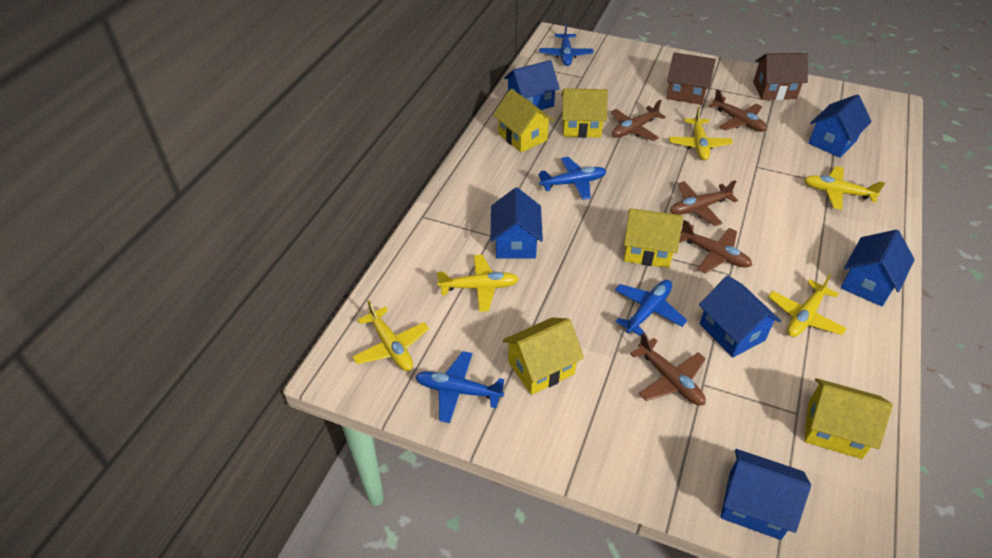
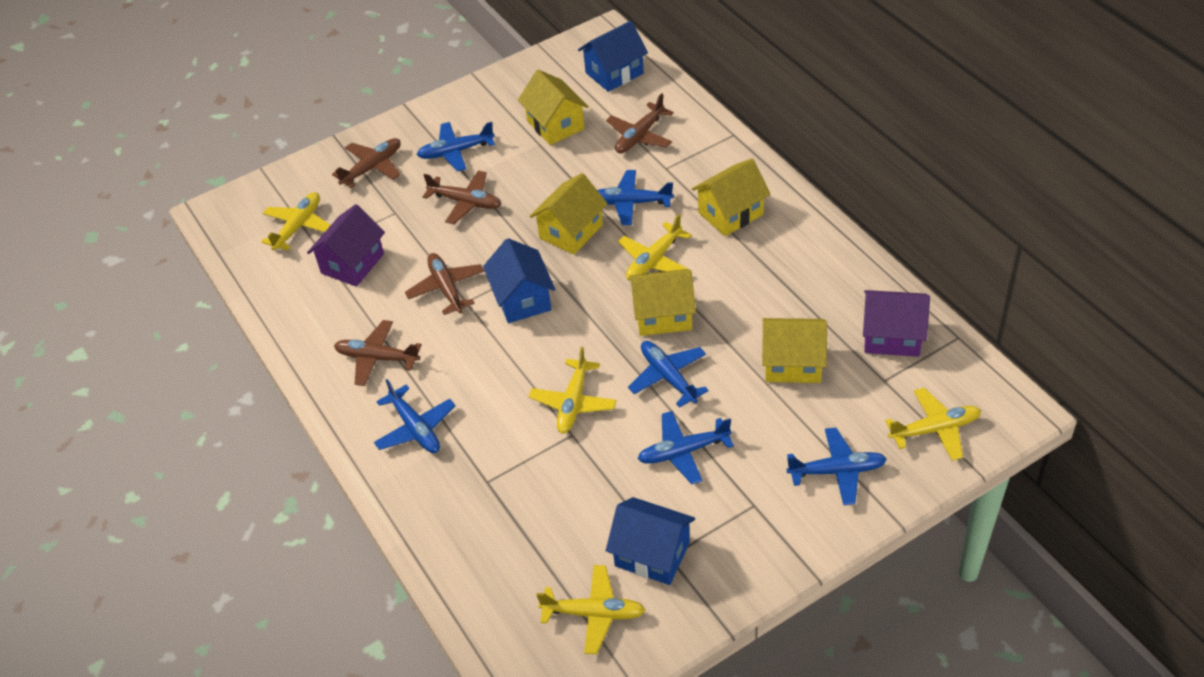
blue house: 6 -> 3
blue plane: 4 -> 6
brown house: 2 -> 0
purple house: 0 -> 2

